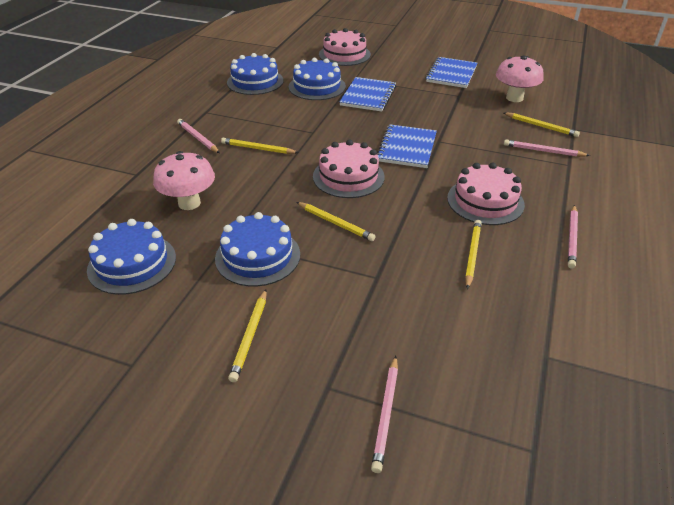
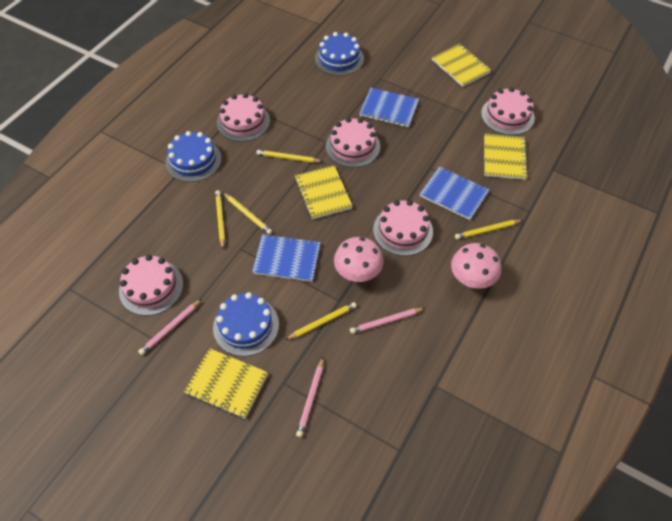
blue cake: 4 -> 3
pink cake: 3 -> 5
pink pencil: 4 -> 3
yellow notebook: 0 -> 4

